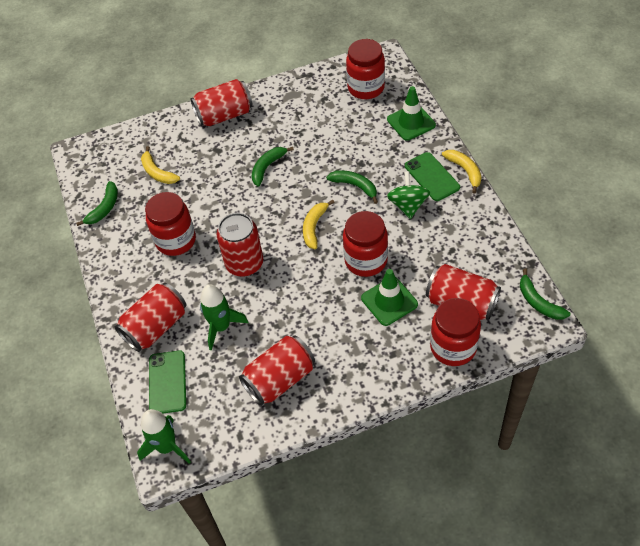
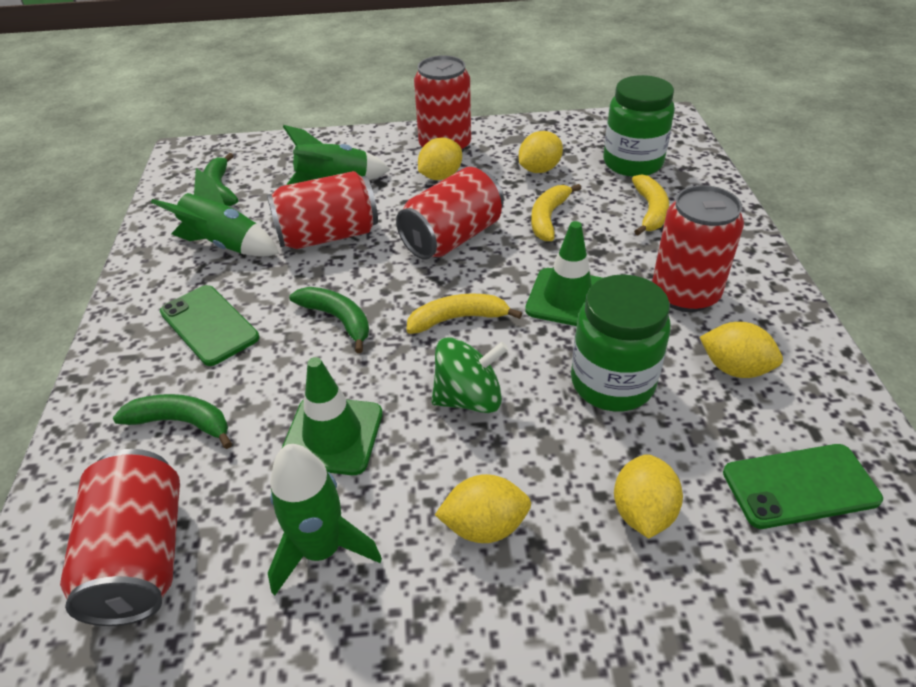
green banana: 4 -> 3
green jar: 0 -> 2
green rocket: 2 -> 3
red jar: 4 -> 0
yellow lemon: 0 -> 5

